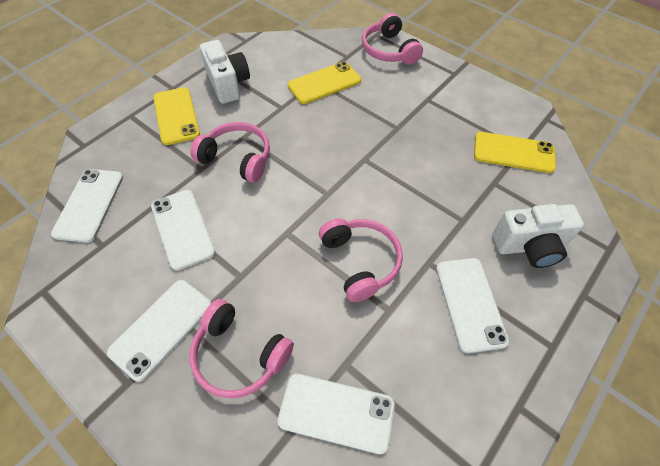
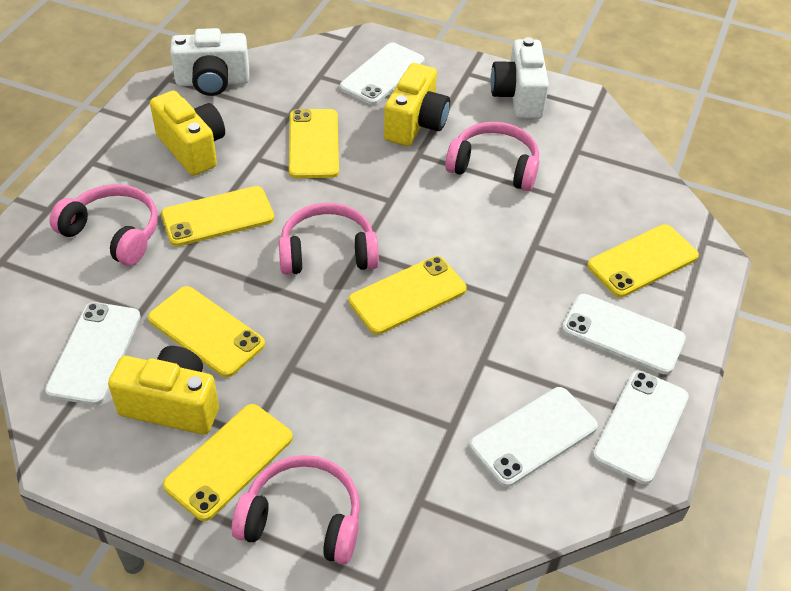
yellow camera: 0 -> 3
yellow phone: 3 -> 6

